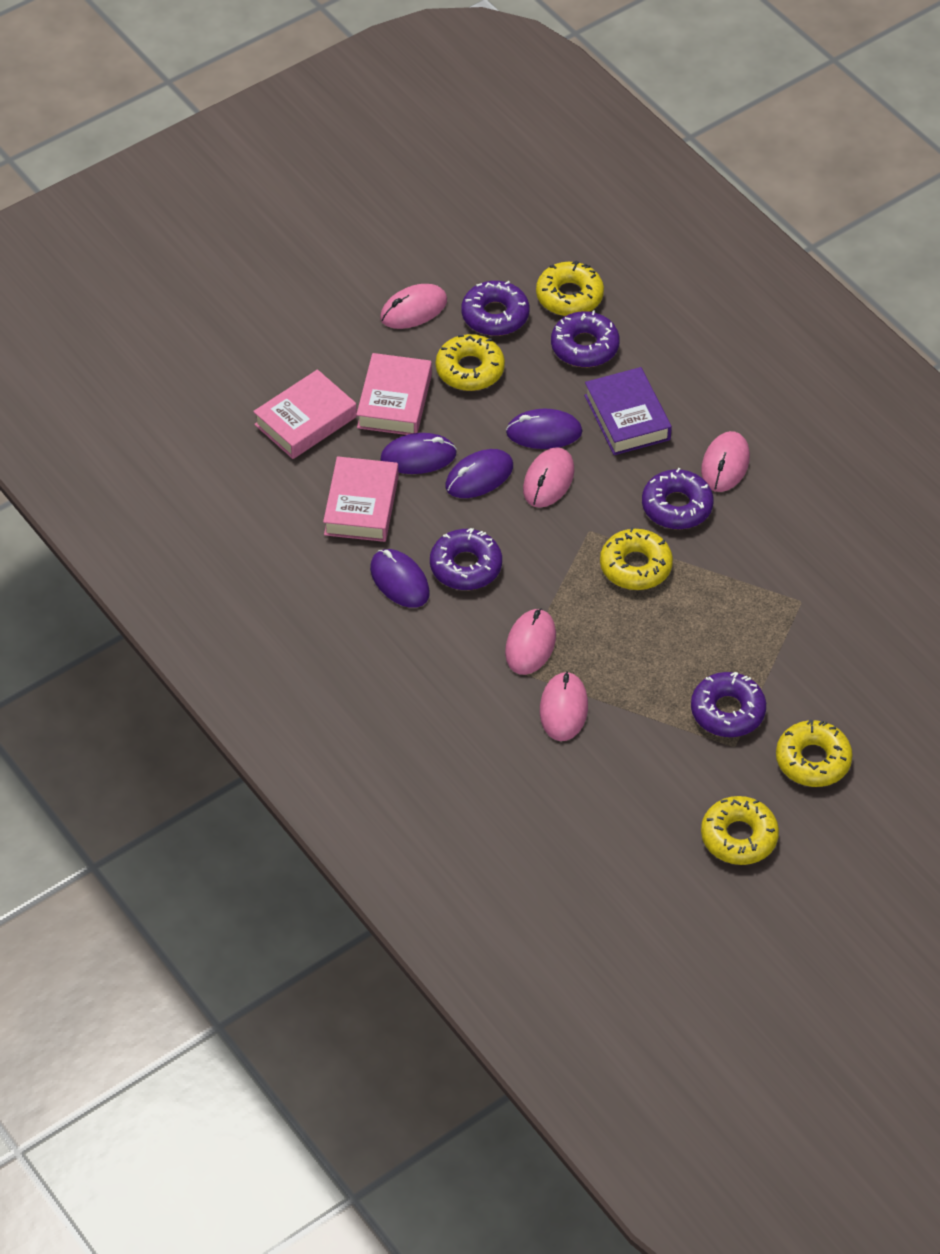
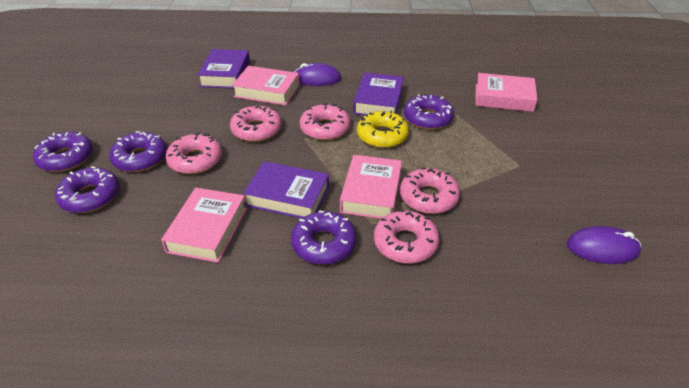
pink book: 3 -> 4
pink donut: 0 -> 5
pink mouse: 5 -> 0
purple book: 1 -> 3
purple mouse: 4 -> 2
yellow donut: 5 -> 1

